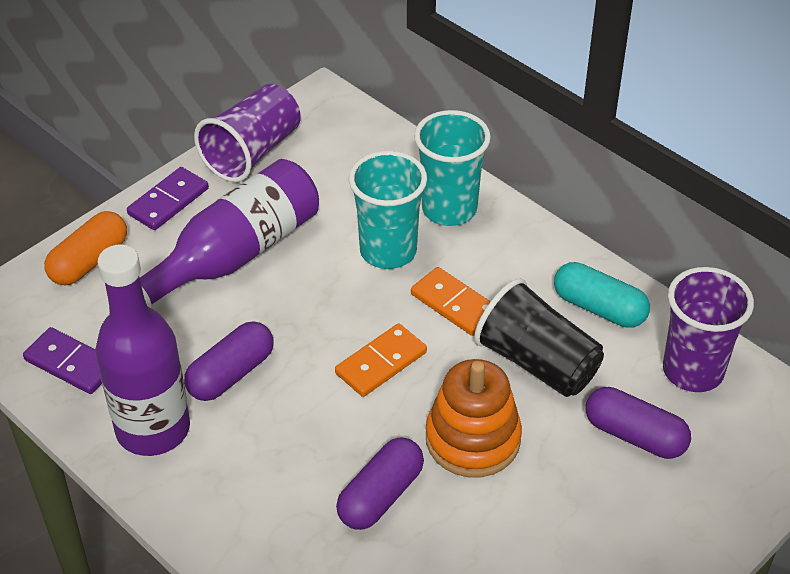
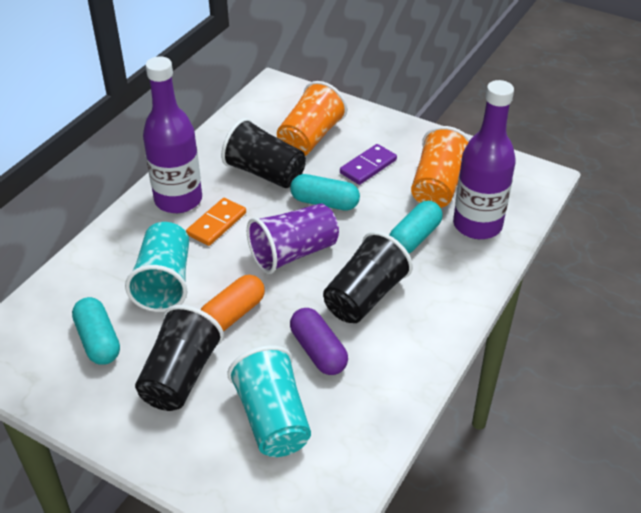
black cup: 1 -> 3
orange cup: 0 -> 2
orange domino: 2 -> 1
orange stacking toy: 1 -> 0
purple capsule: 3 -> 1
purple cup: 2 -> 1
purple domino: 2 -> 1
turquoise capsule: 1 -> 3

